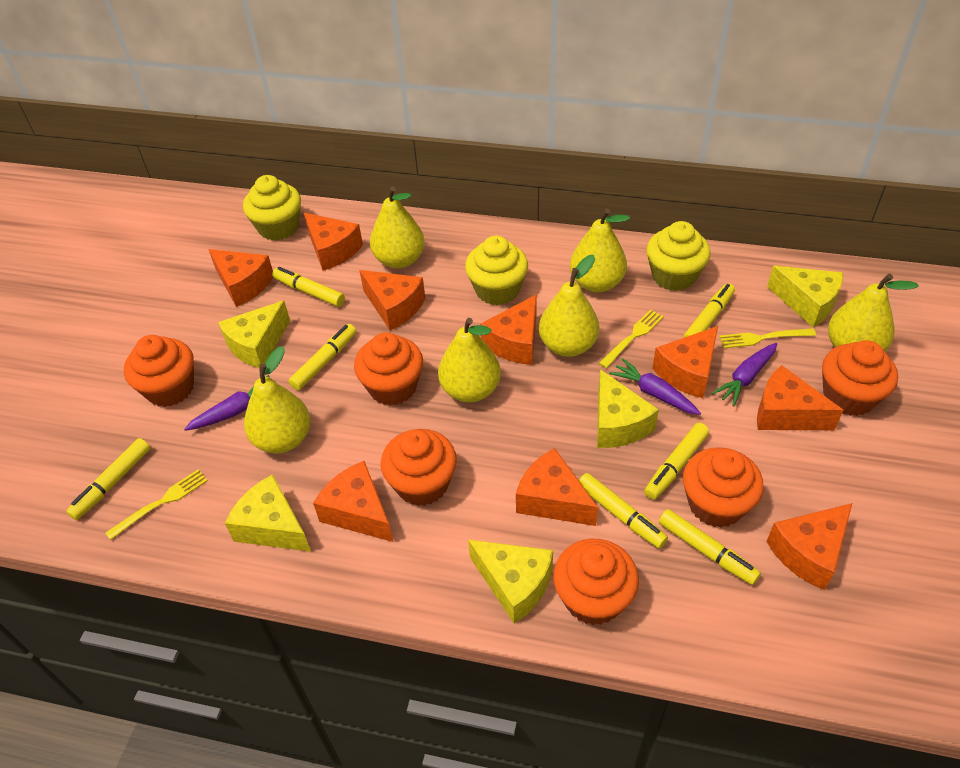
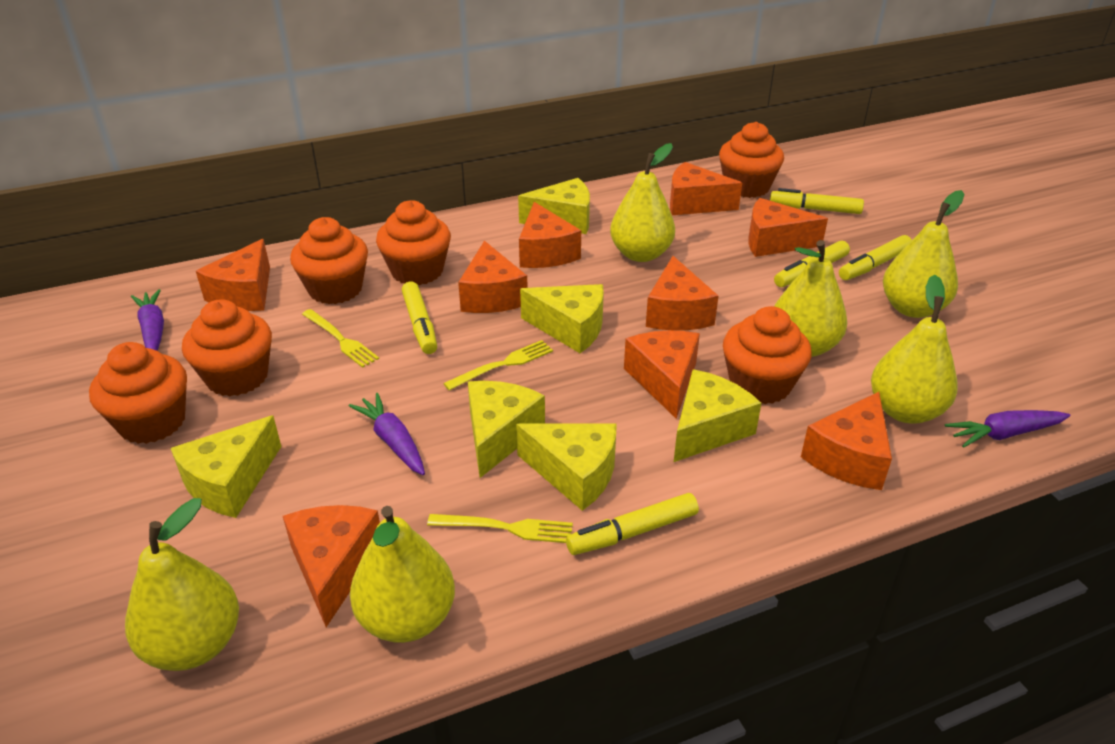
yellow cheese: 5 -> 6
yellow cupcake: 3 -> 0
yellow marker: 7 -> 5

